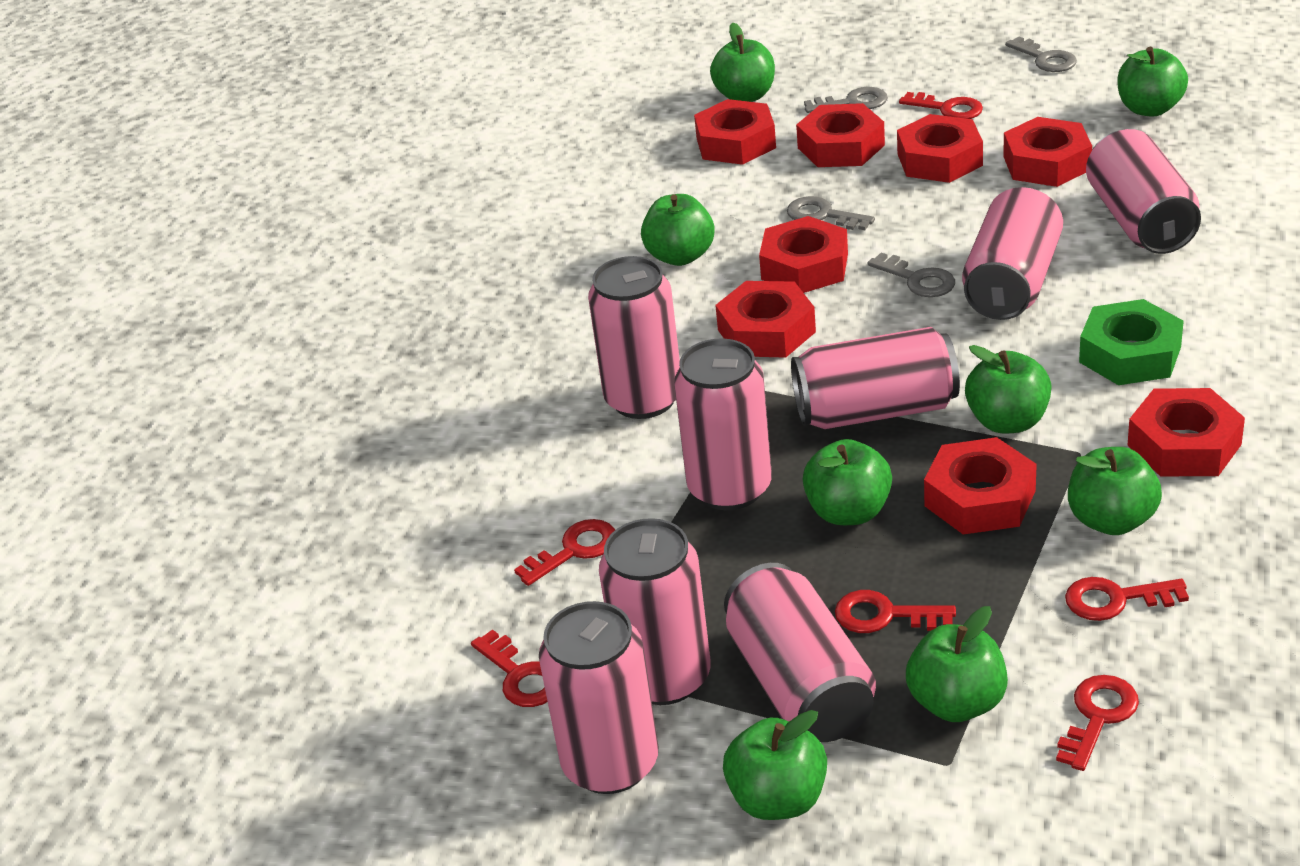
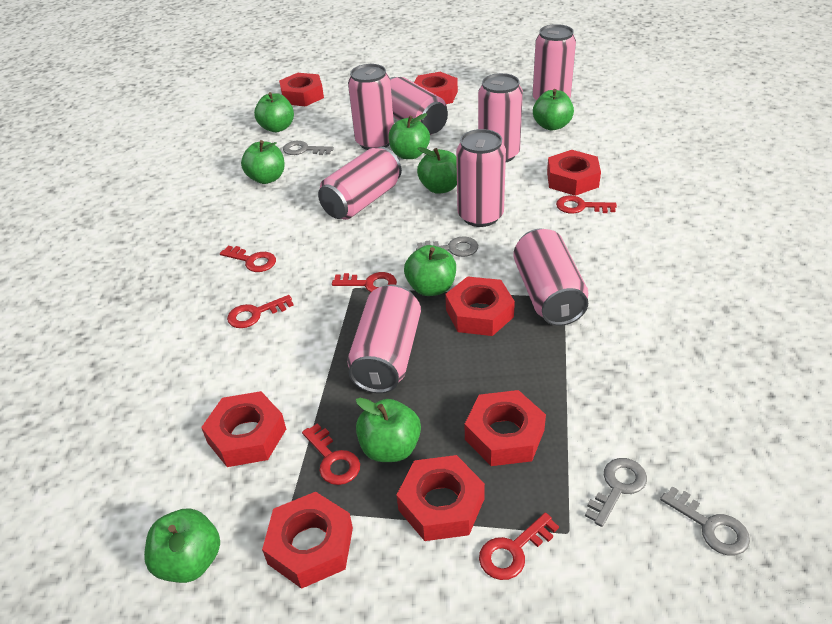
green nut: 1 -> 0

